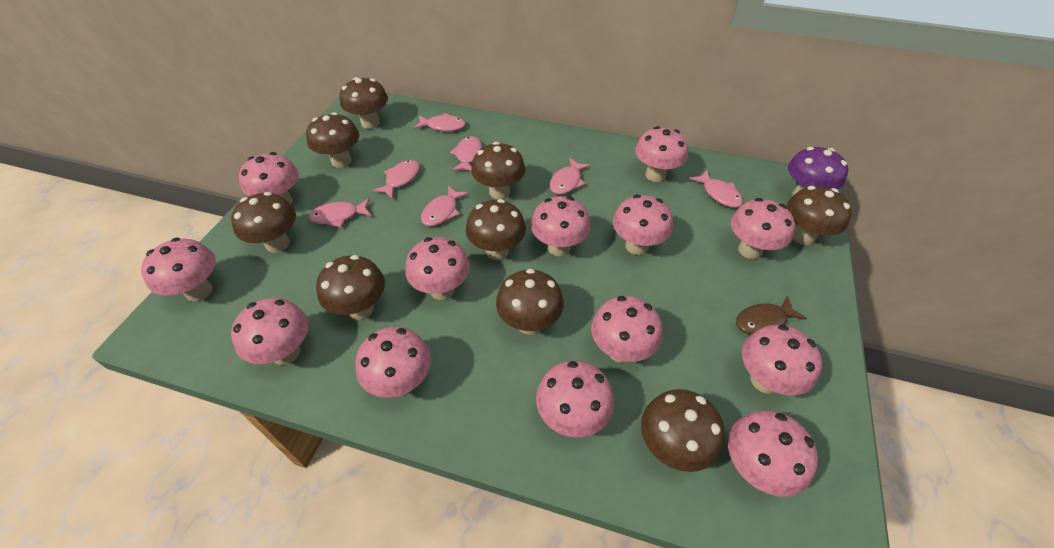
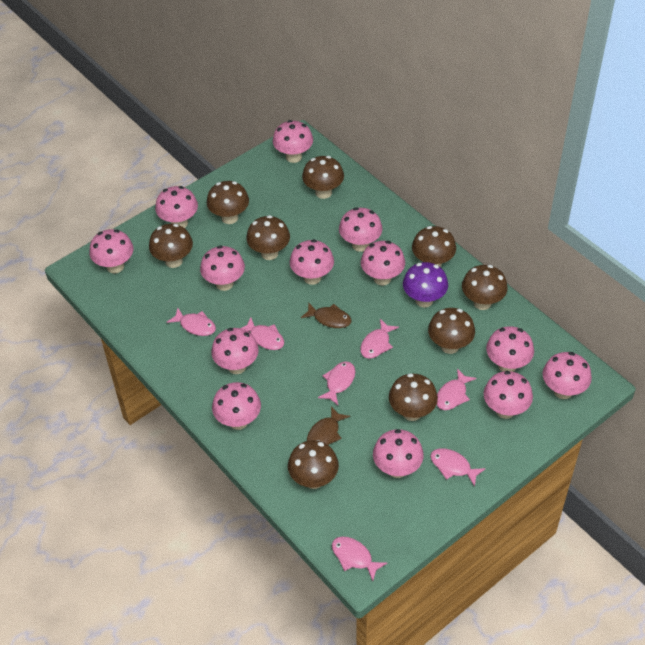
brown fish: 1 -> 2

